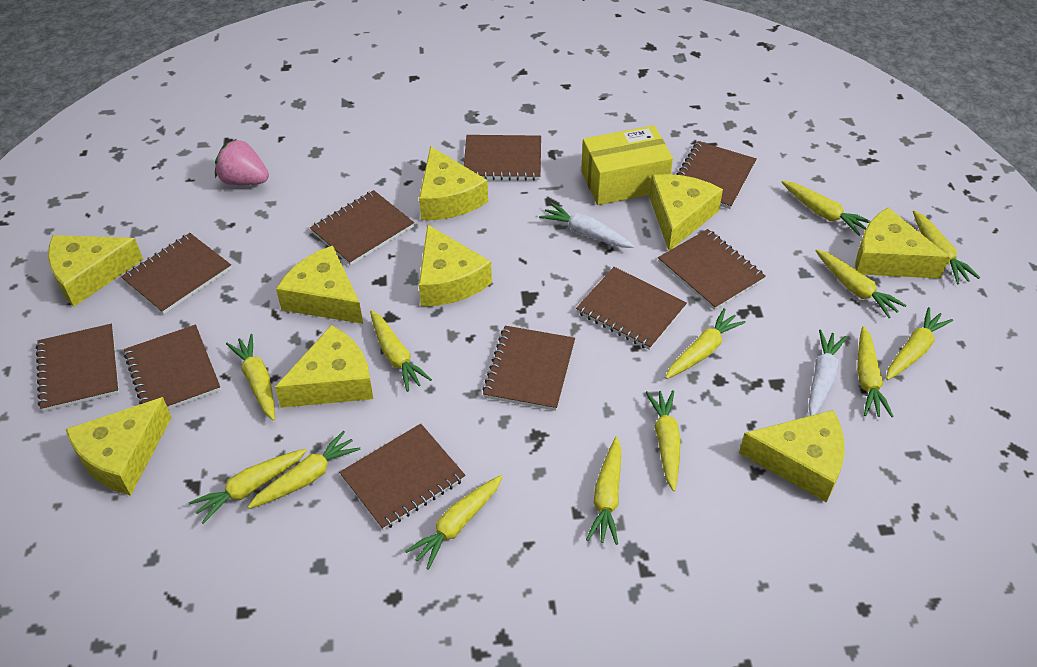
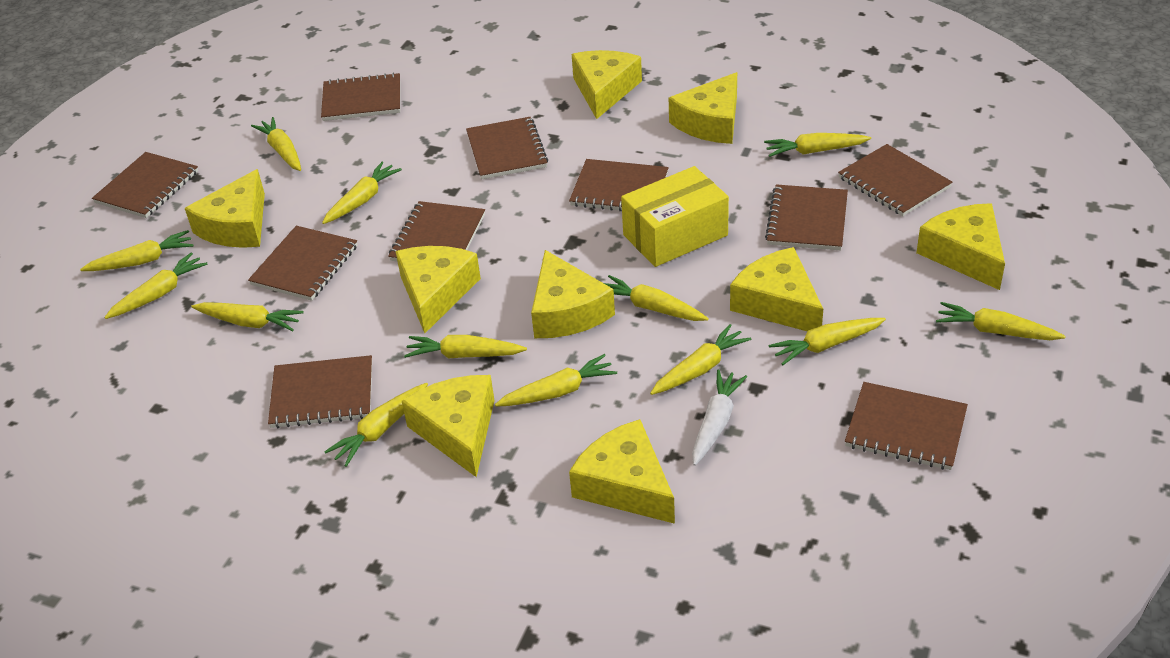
pink strawberry: 1 -> 0
white carrot: 2 -> 1

